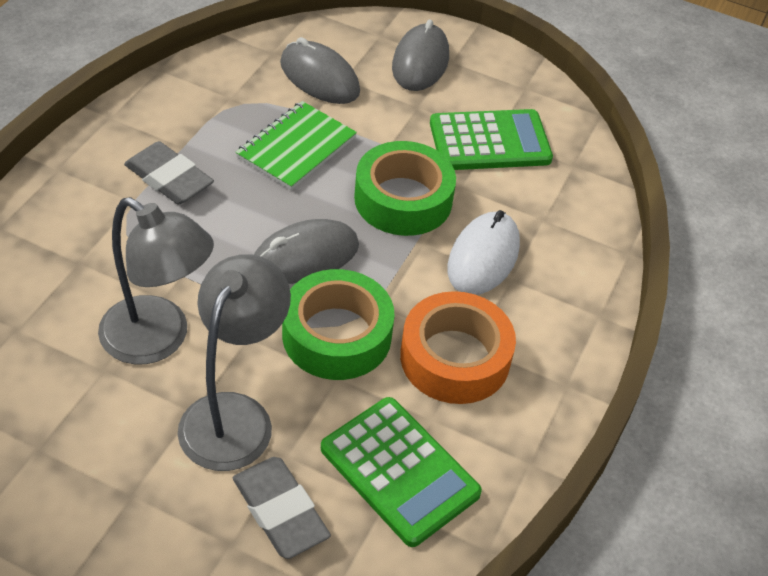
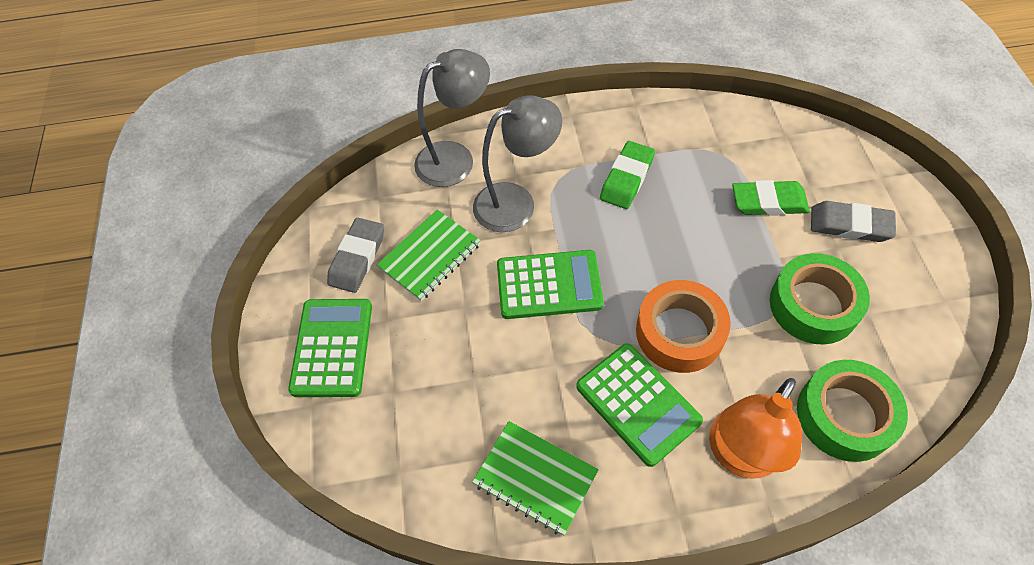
green calculator: 2 -> 3
green eraser: 0 -> 2
green notebook: 1 -> 2
grey mouse: 3 -> 0
orange lamp: 0 -> 1
white mouse: 1 -> 0

